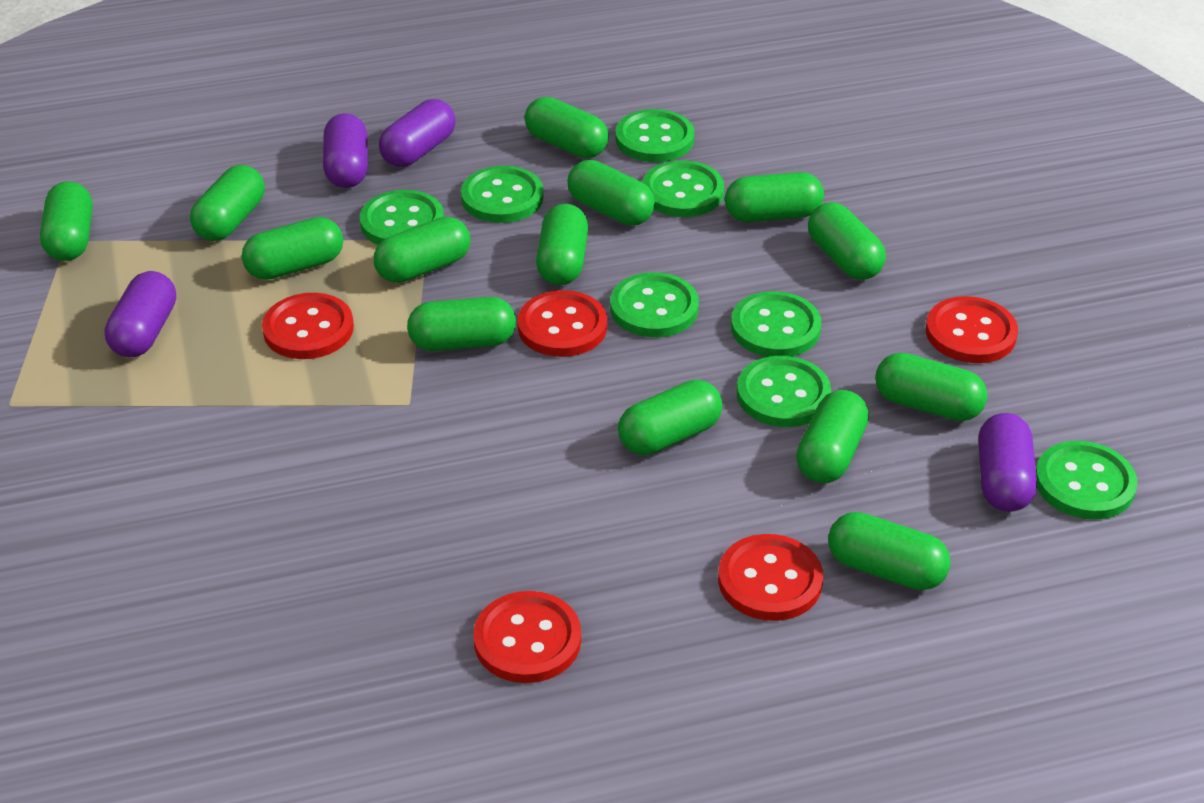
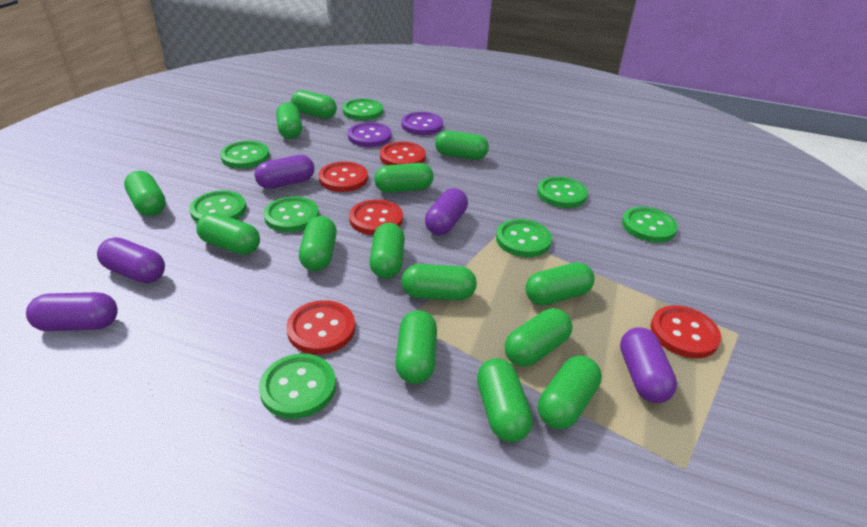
purple button: 0 -> 2
purple capsule: 4 -> 5

